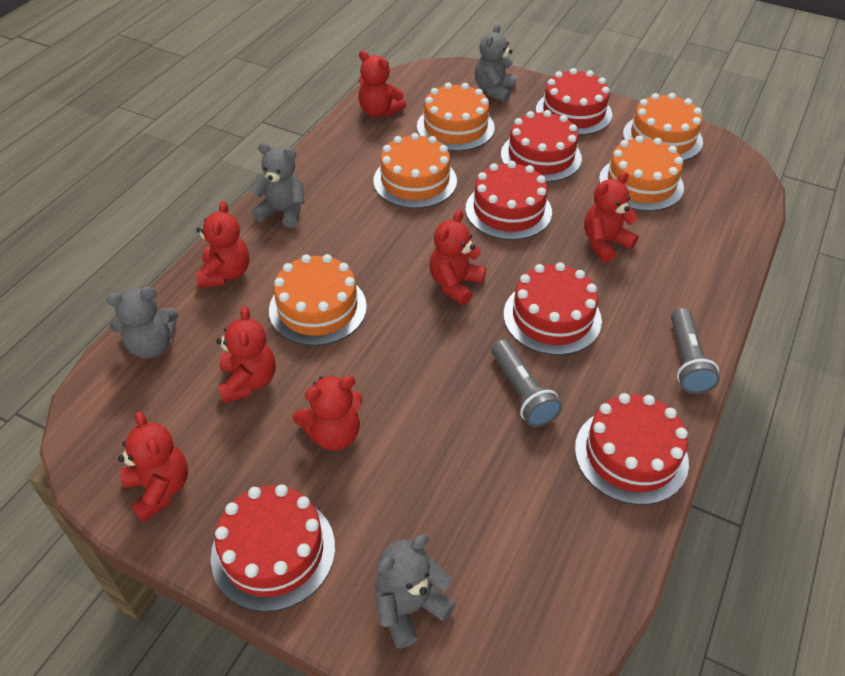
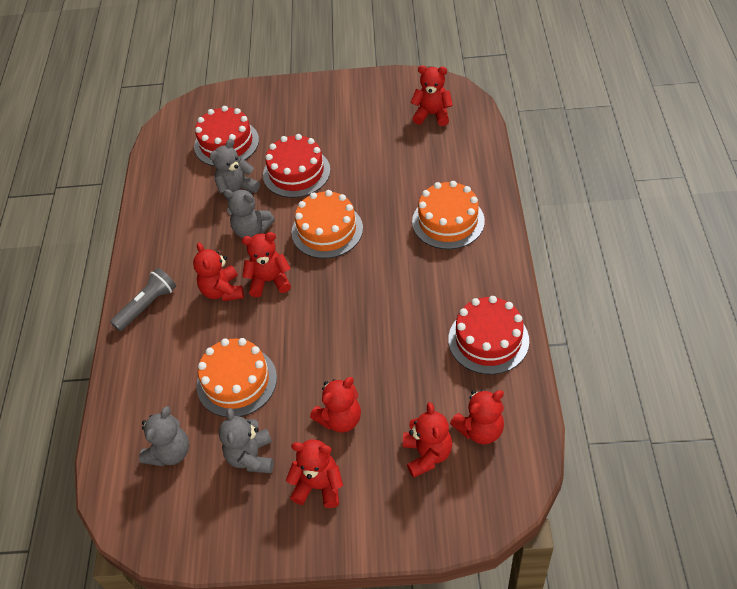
grey flashlight: 2 -> 1
orange cake: 5 -> 3
red cake: 6 -> 3

